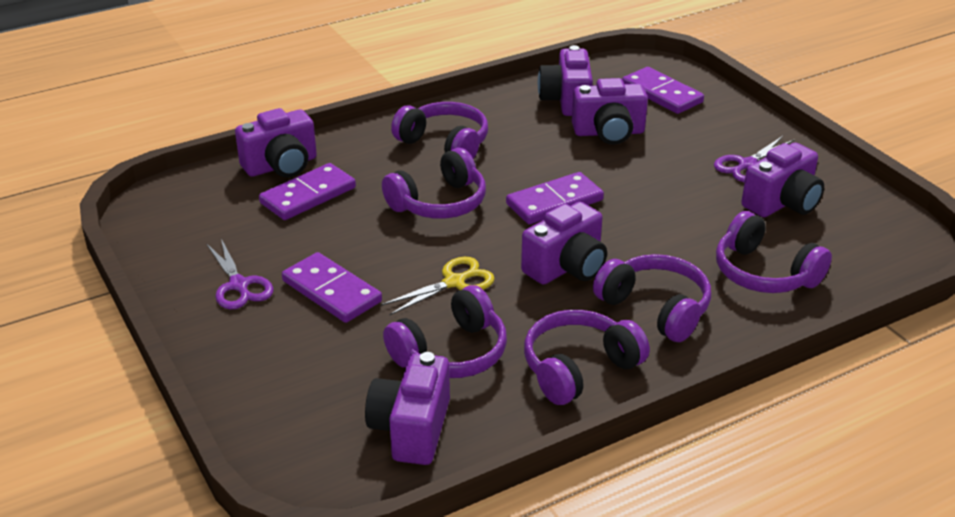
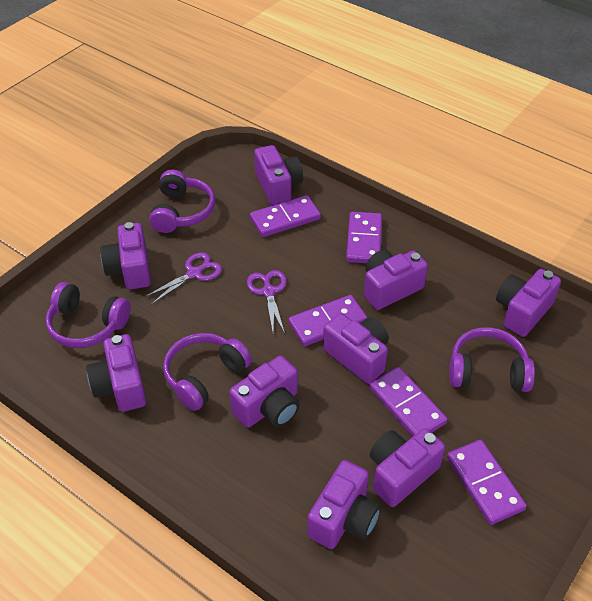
purple camera: 6 -> 9
purple domino: 4 -> 5
purple headphones: 6 -> 4
yellow scissors: 1 -> 0

